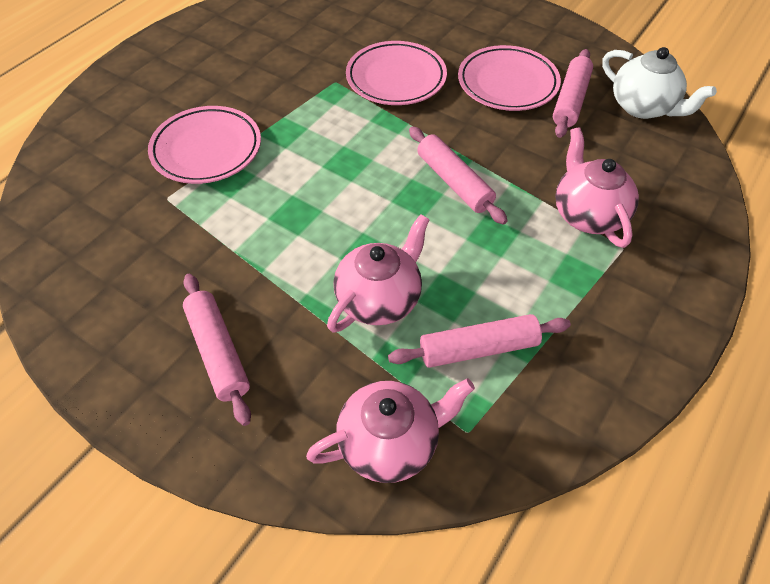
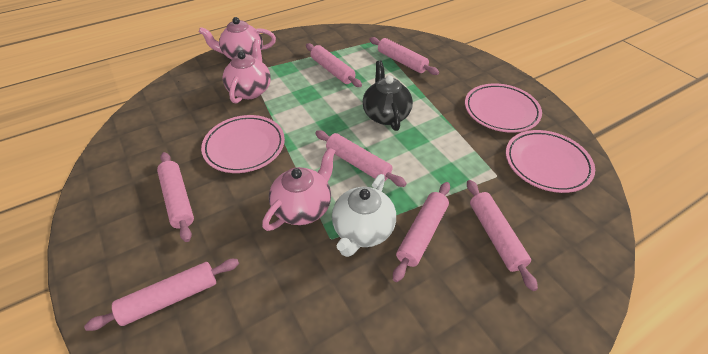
black teapot: 0 -> 1
pink rolling pin: 4 -> 7

